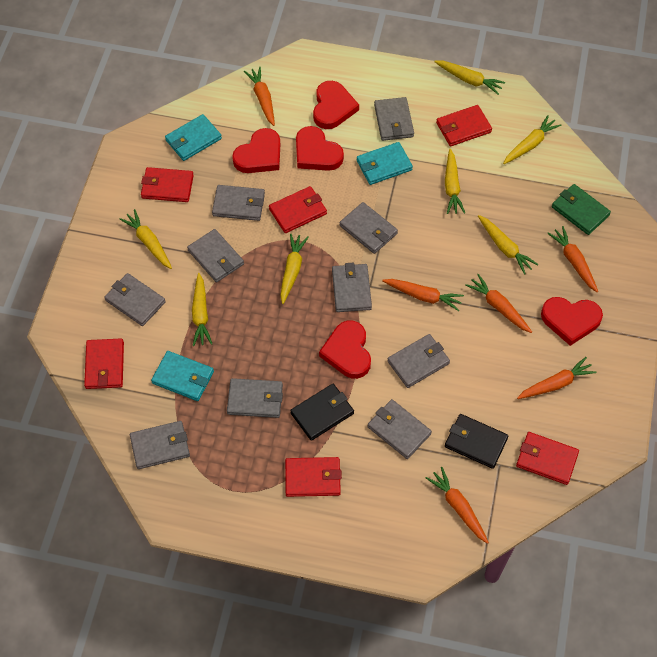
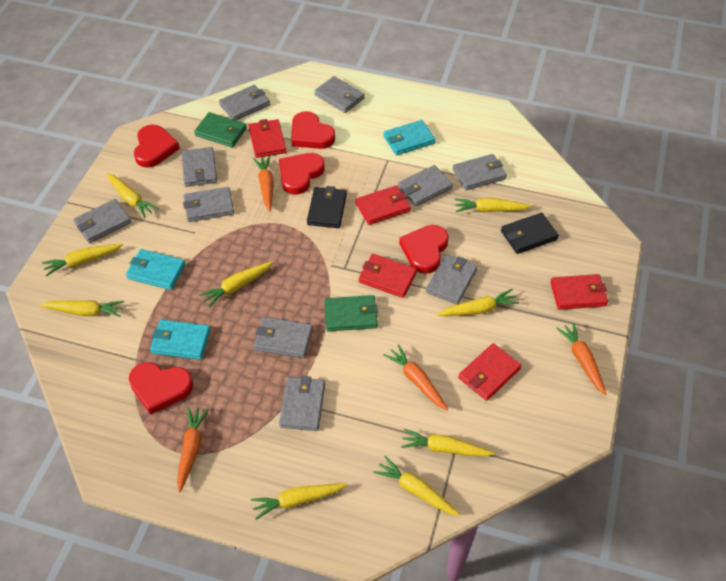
green wallet: 1 -> 2
orange carrot: 6 -> 4
red wallet: 6 -> 5
yellow carrot: 7 -> 9

